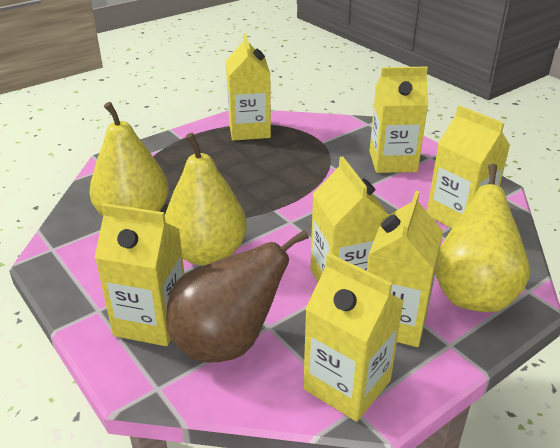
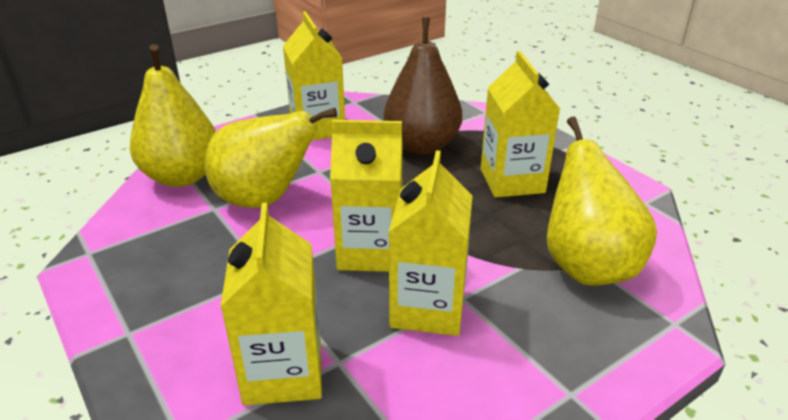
yellow carton: 7 -> 5

